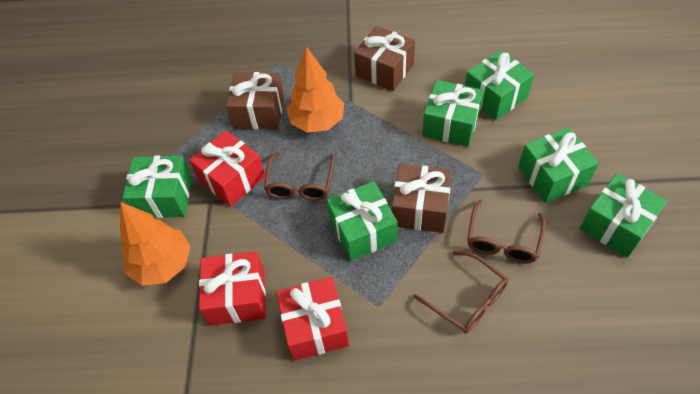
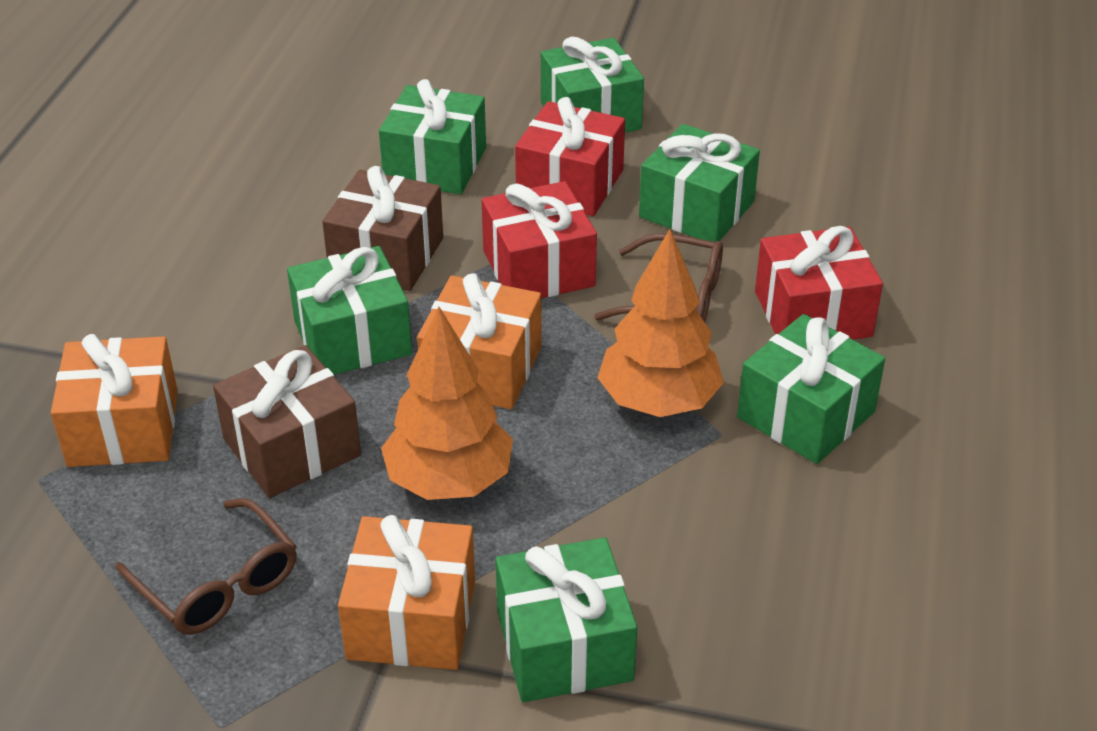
brown gift: 3 -> 2
brown glasses: 3 -> 2
orange gift: 0 -> 3

